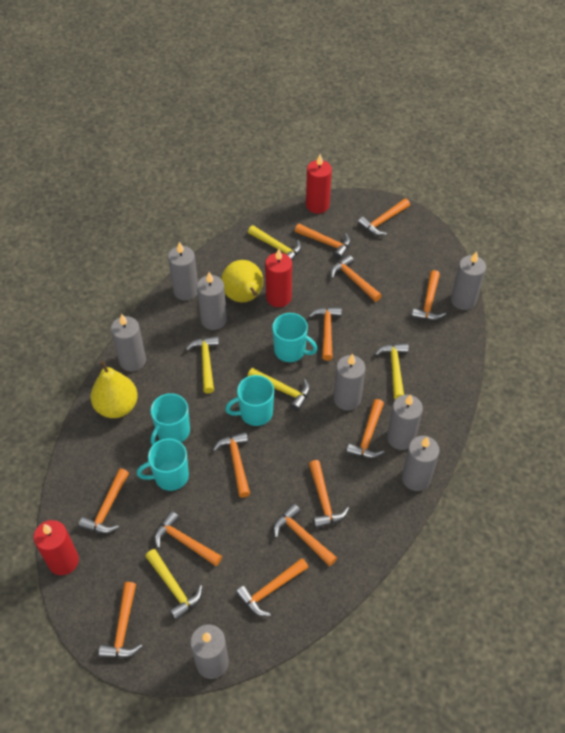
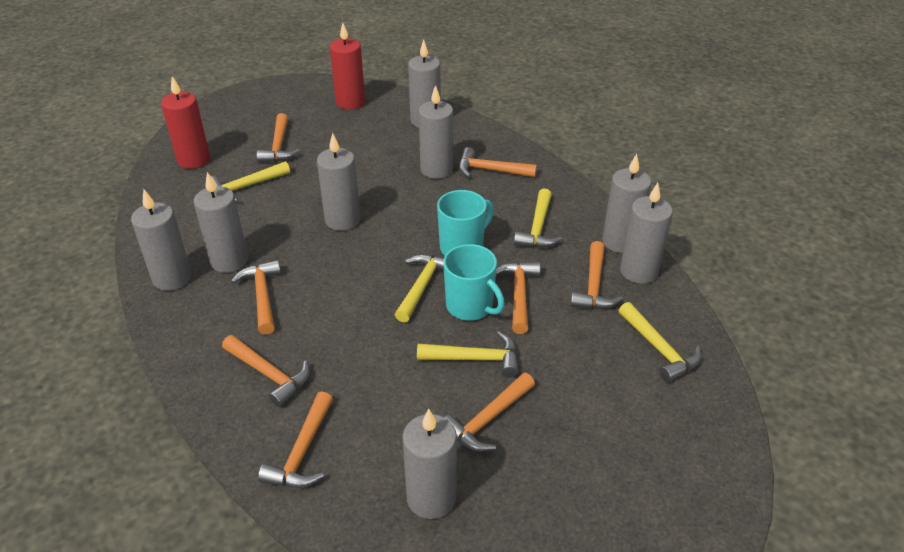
orange hammer: 13 -> 8
red candle: 3 -> 2
turquoise mug: 4 -> 2
yellow pear: 2 -> 0

